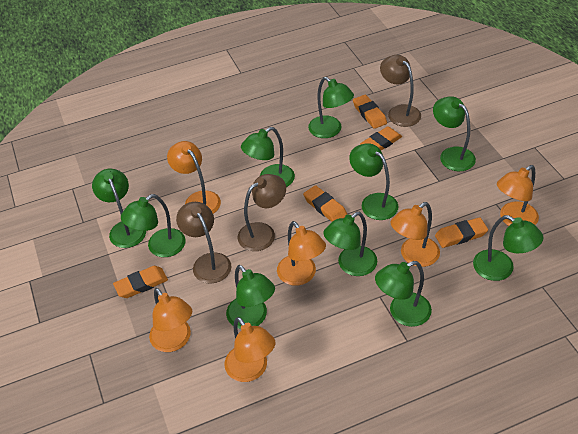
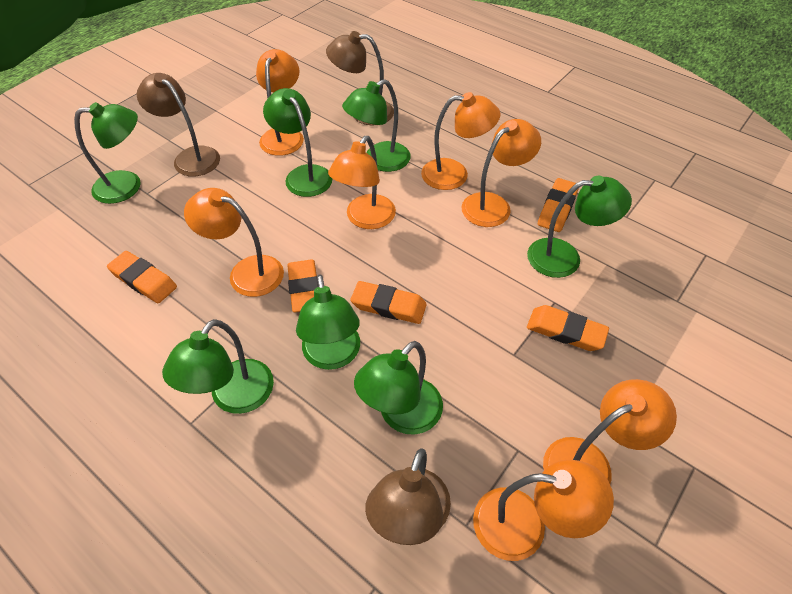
green lamp: 10 -> 7
orange lamp: 6 -> 7

